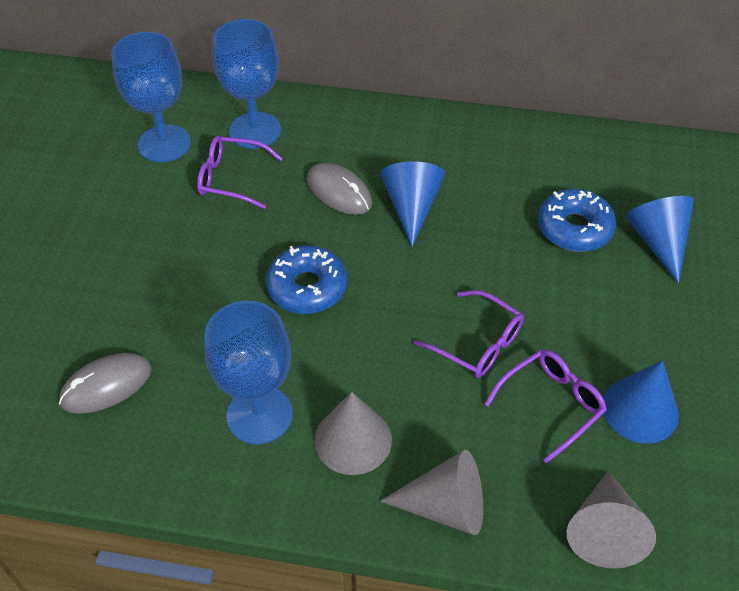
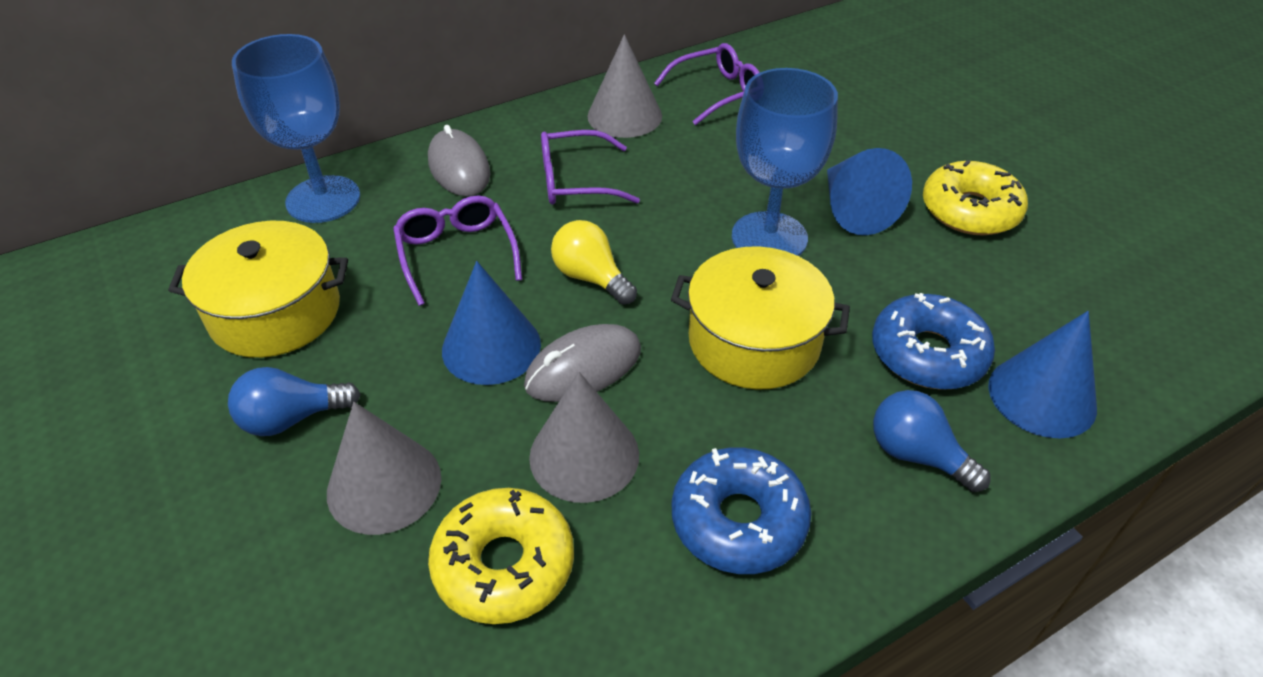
blue goblet: 3 -> 2
blue light bulb: 0 -> 2
yellow donut: 0 -> 2
yellow light bulb: 0 -> 1
yellow pot: 0 -> 2

